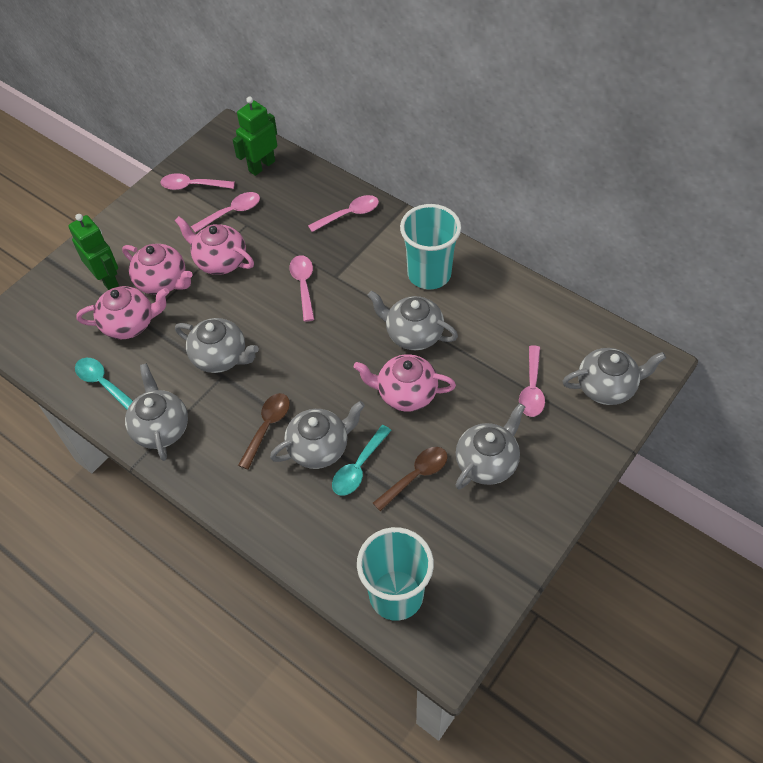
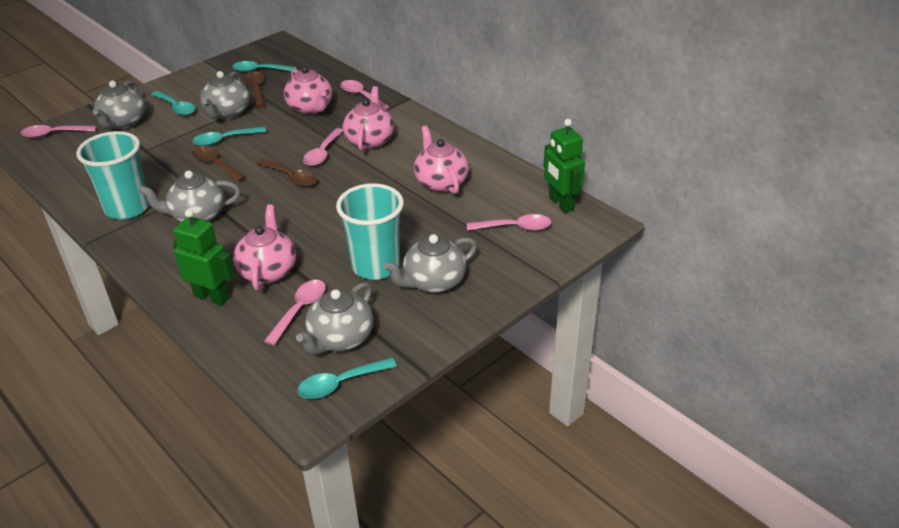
brown spoon: 2 -> 3
grey teapot: 6 -> 5
turquoise spoon: 2 -> 4

